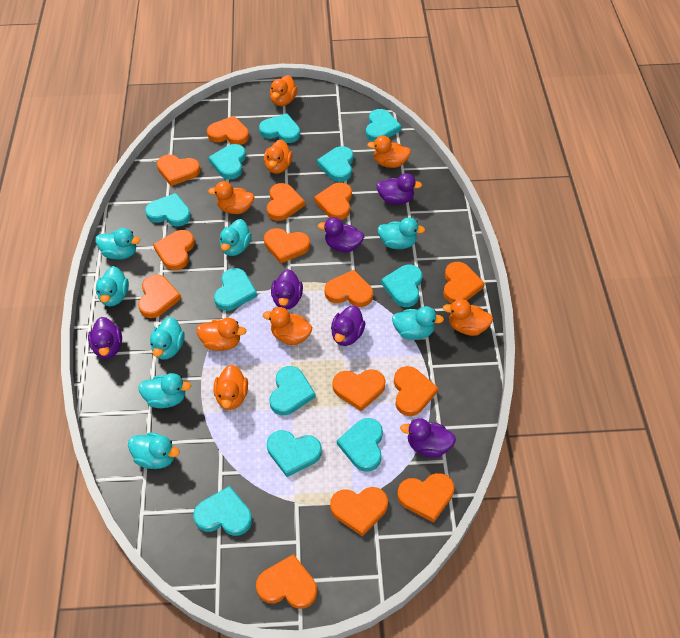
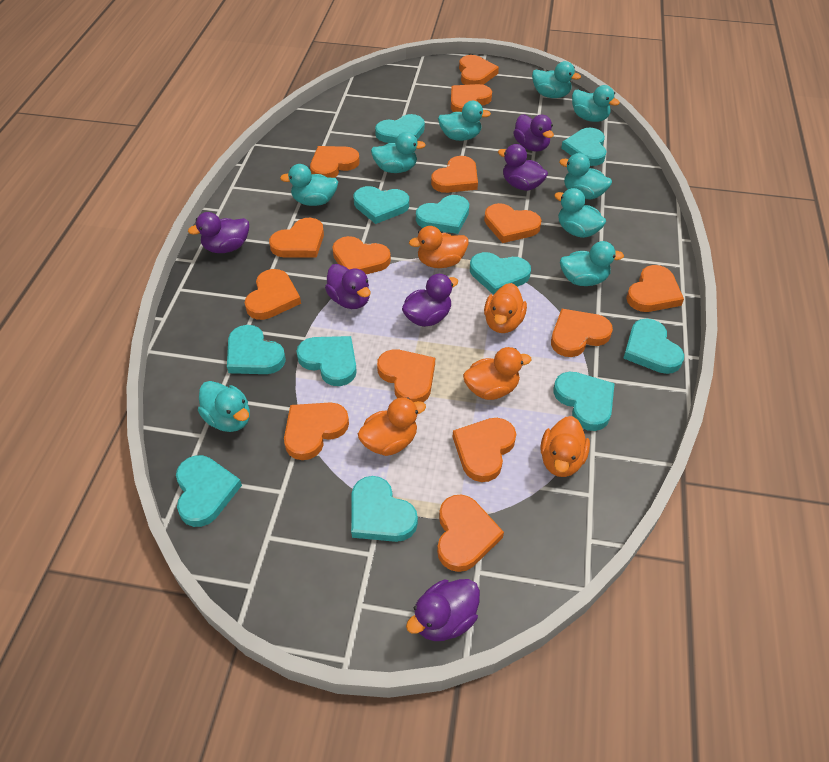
orange duck: 8 -> 5
turquoise duck: 8 -> 9

